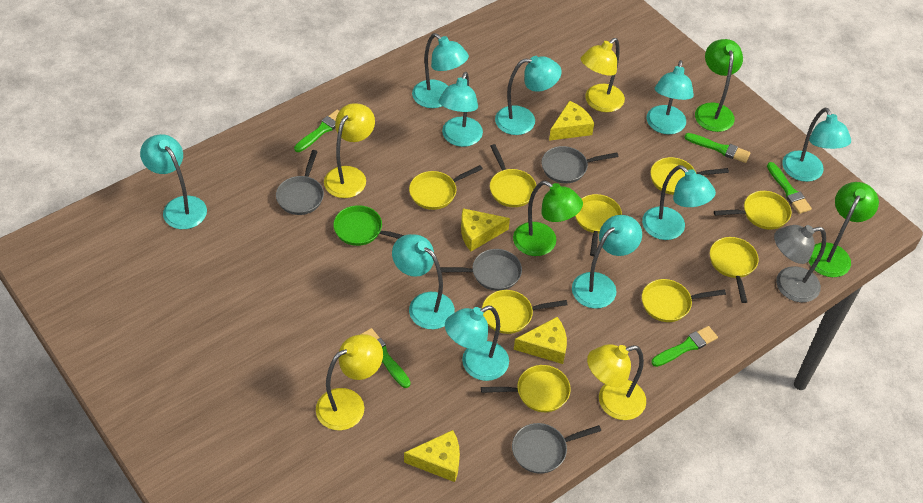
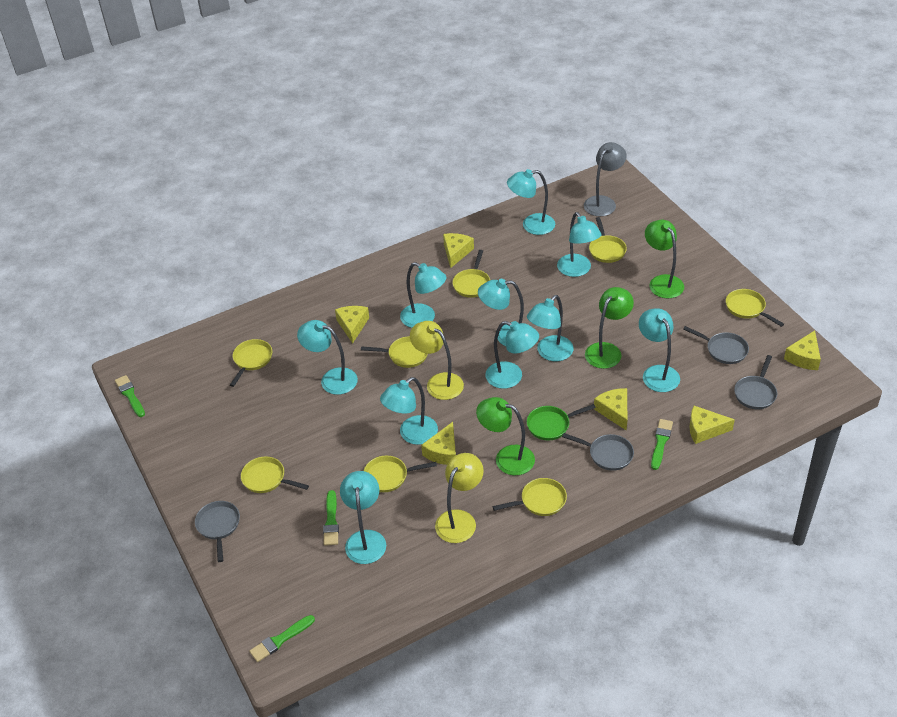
green brush: 5 -> 4
yellow cheese: 4 -> 6
yellow lamp: 4 -> 2
yellow pan: 9 -> 8

